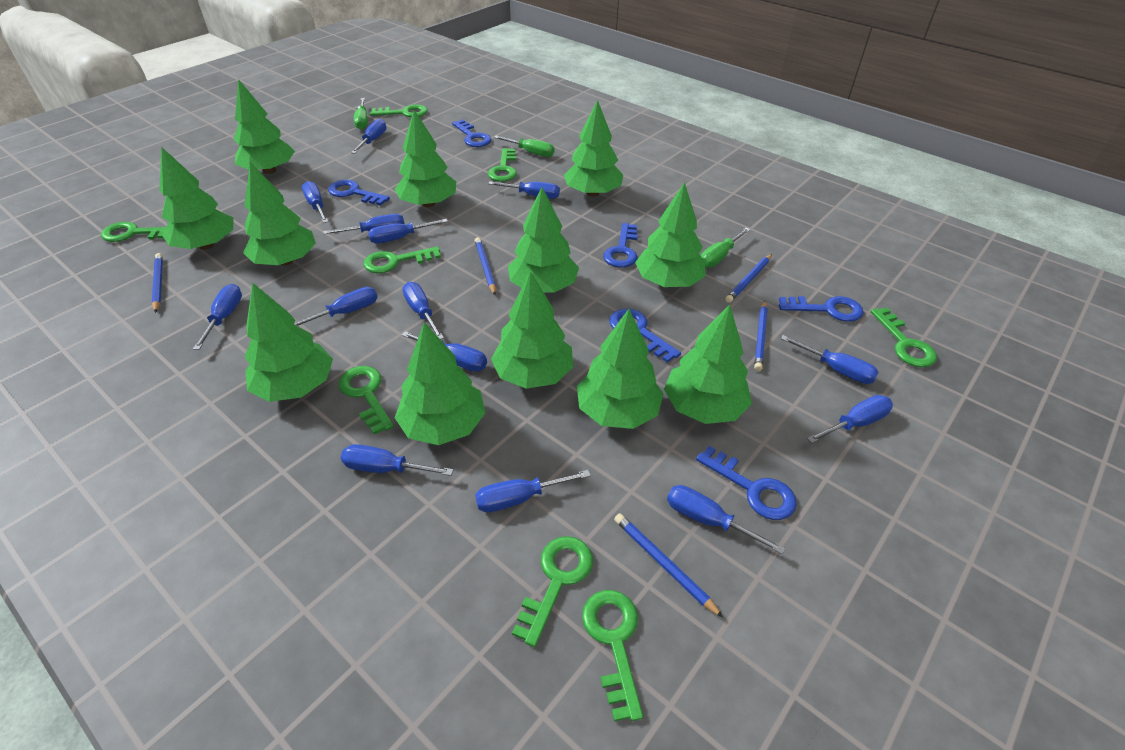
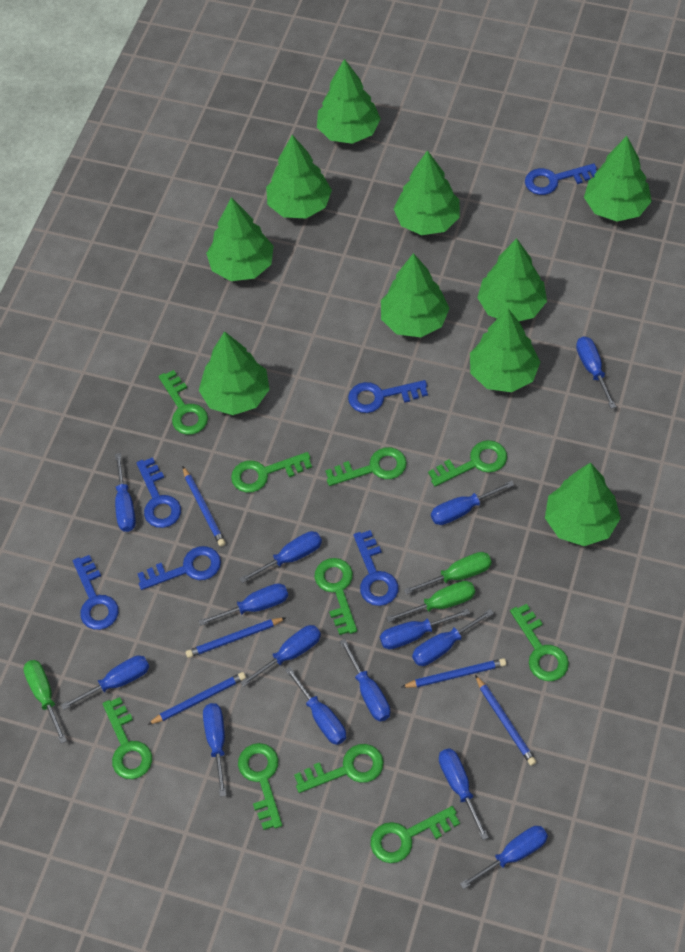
green key: 8 -> 10
green tree: 12 -> 10

